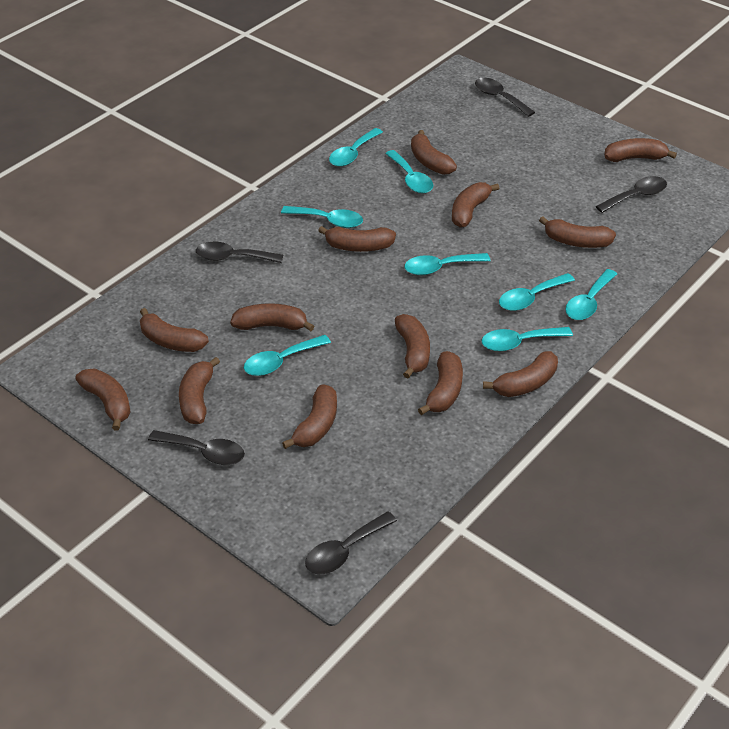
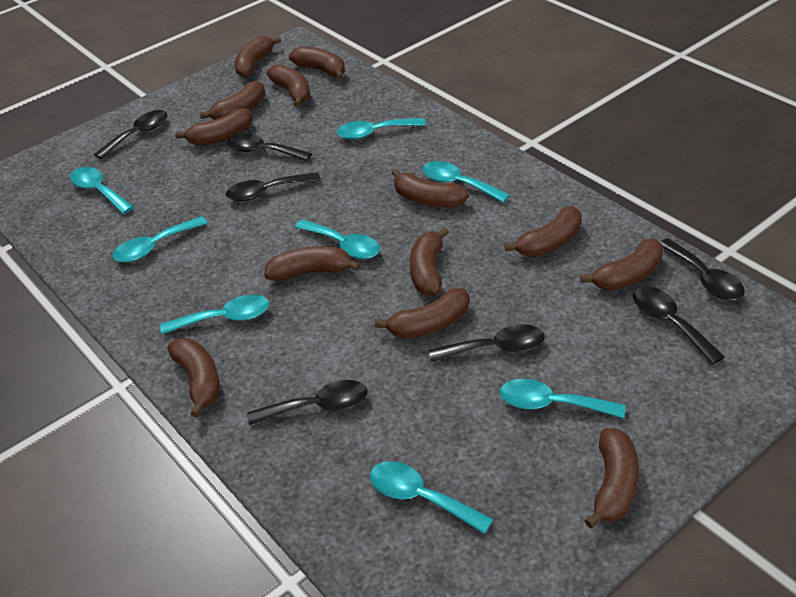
black spoon: 5 -> 7

